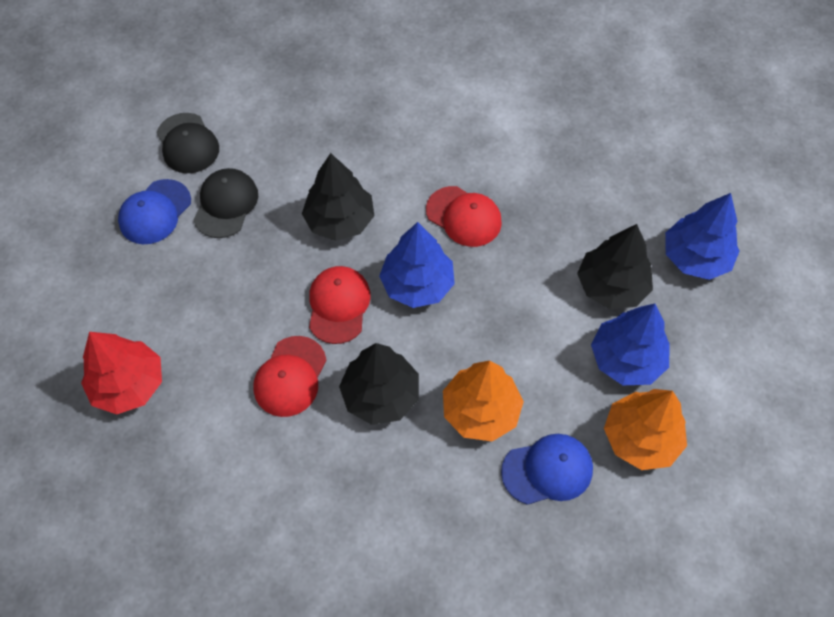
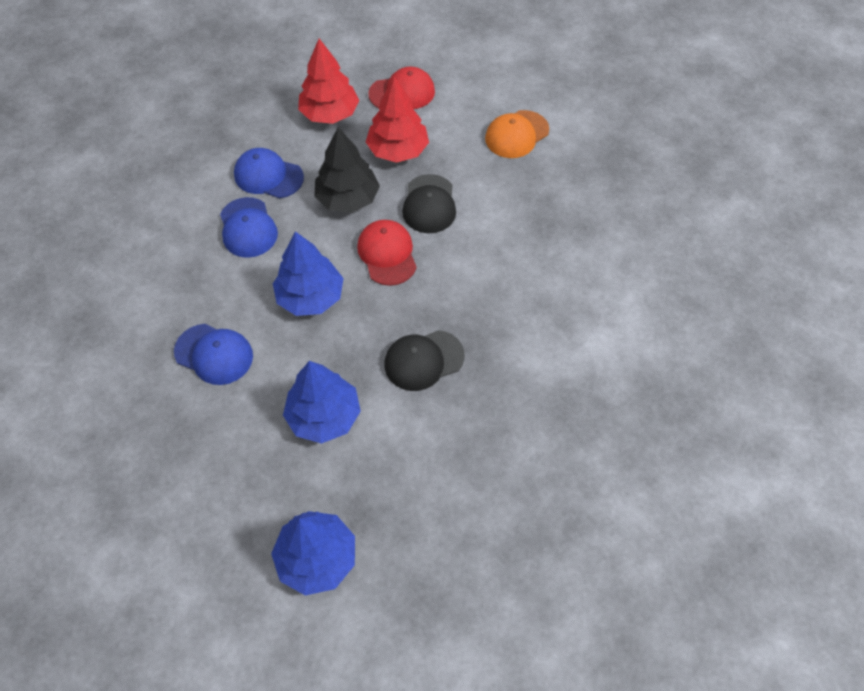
black tree: 3 -> 1
blue cap: 2 -> 3
orange cap: 0 -> 1
orange tree: 2 -> 0
red cap: 3 -> 2
red tree: 1 -> 2

